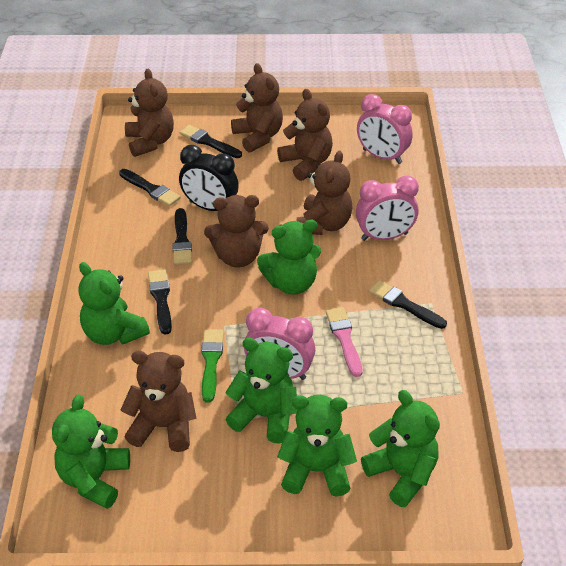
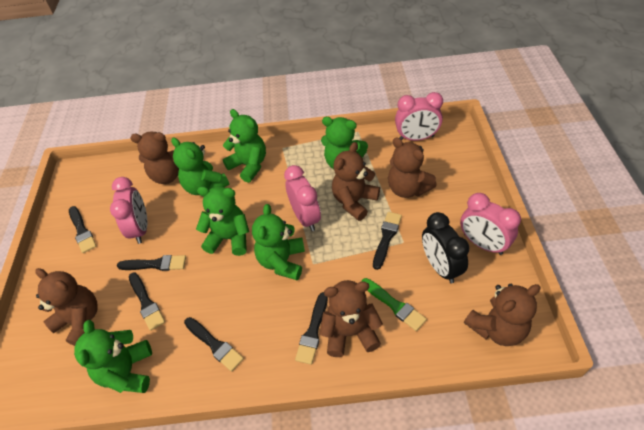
black brush: 5 -> 6
pink brush: 1 -> 0
pink clock: 3 -> 4

